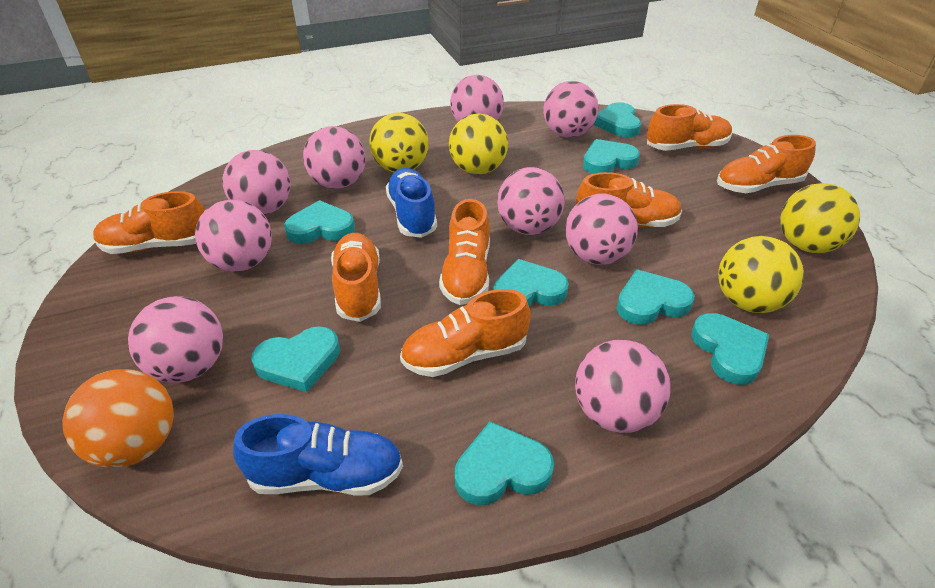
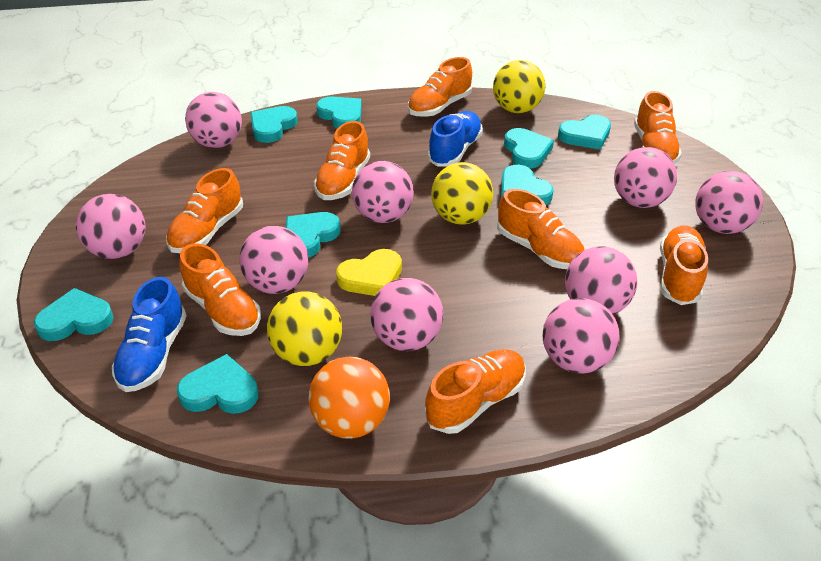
orange shoe: 7 -> 8
yellow ball: 4 -> 3
yellow heart: 0 -> 1

